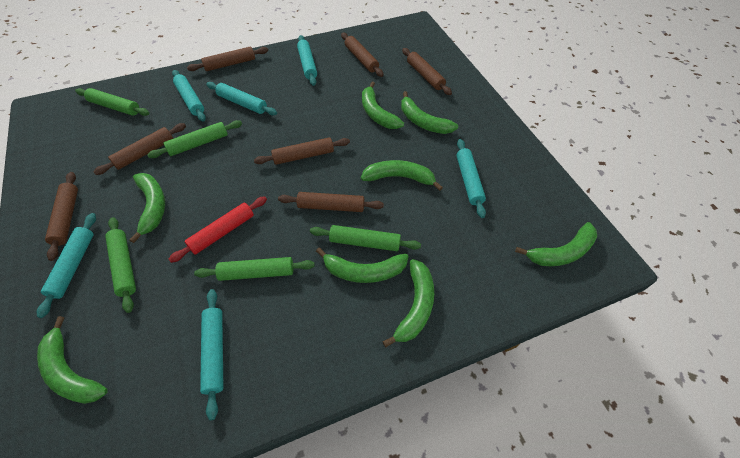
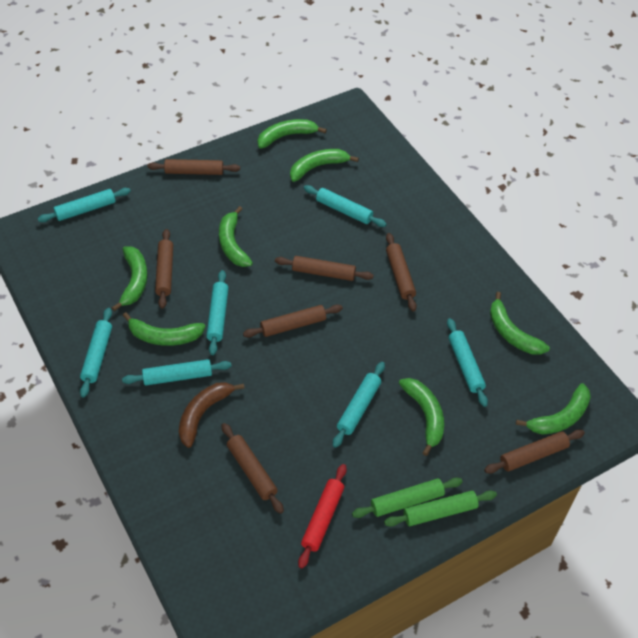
brown banana: 0 -> 1
green rolling pin: 5 -> 2
turquoise rolling pin: 6 -> 7

